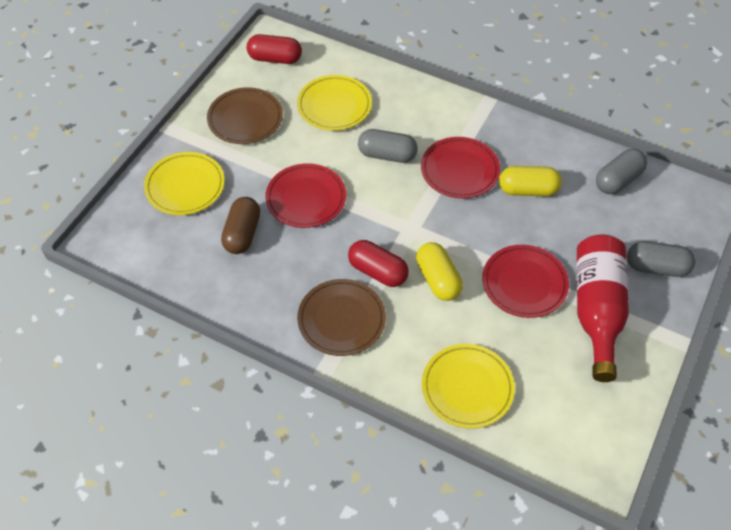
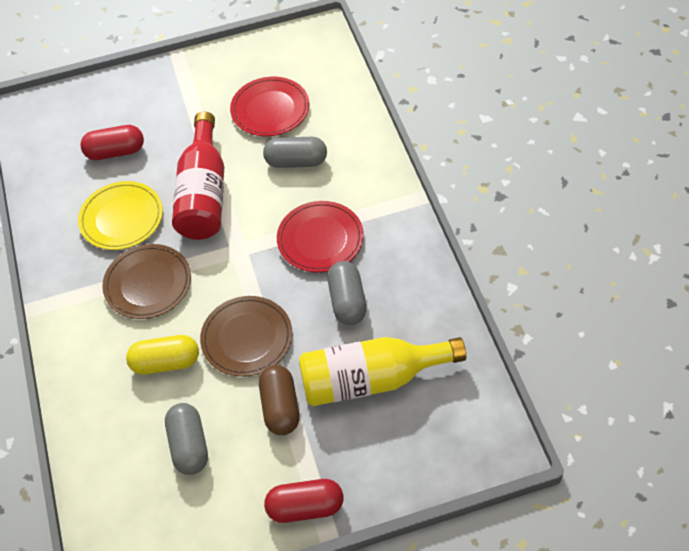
red plate: 3 -> 2
yellow bottle: 0 -> 1
yellow capsule: 2 -> 1
yellow plate: 3 -> 1

